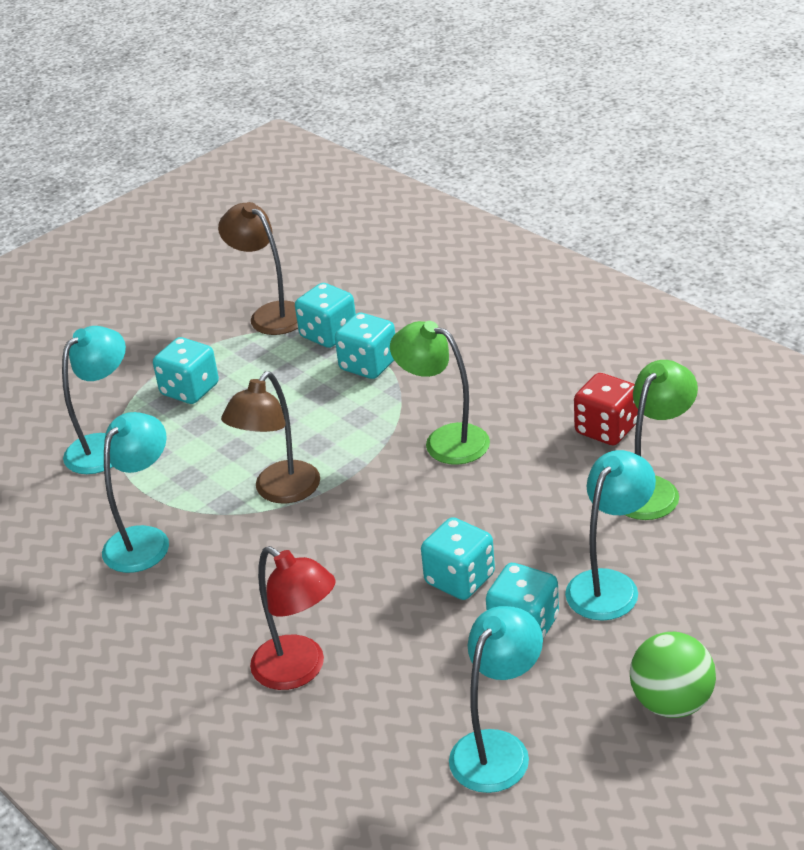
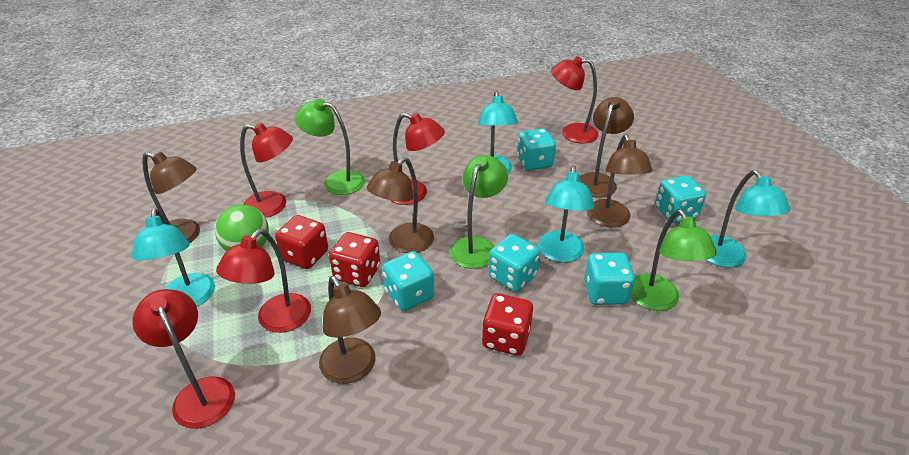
brown lamp: 2 -> 5
green lamp: 2 -> 3
red dice: 1 -> 3
red lamp: 1 -> 5

